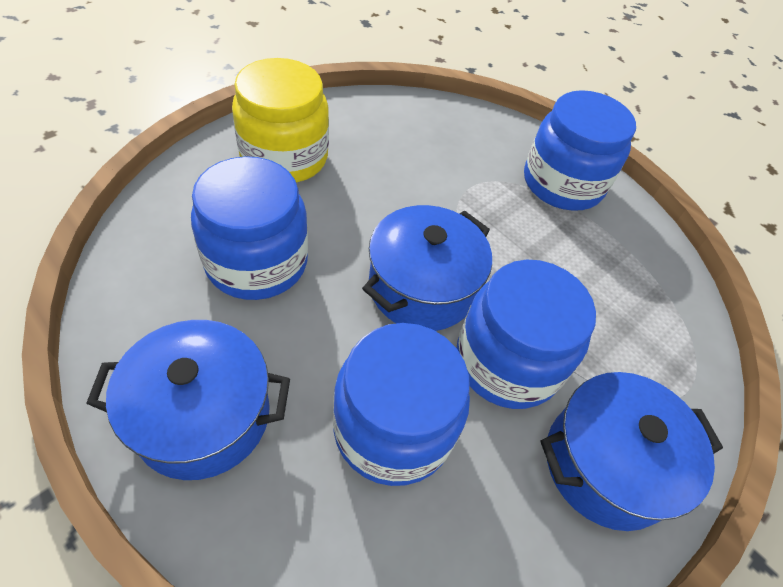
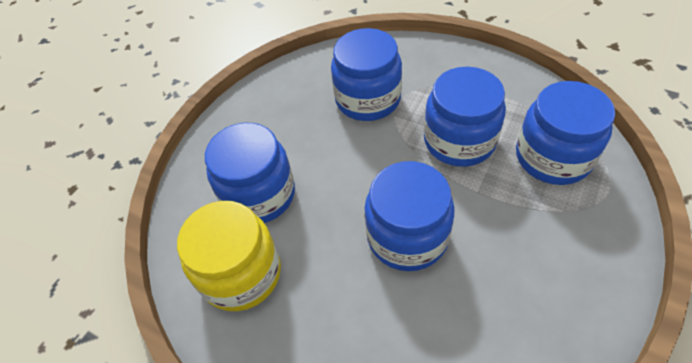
blue jar: 4 -> 5
blue pot: 3 -> 0

